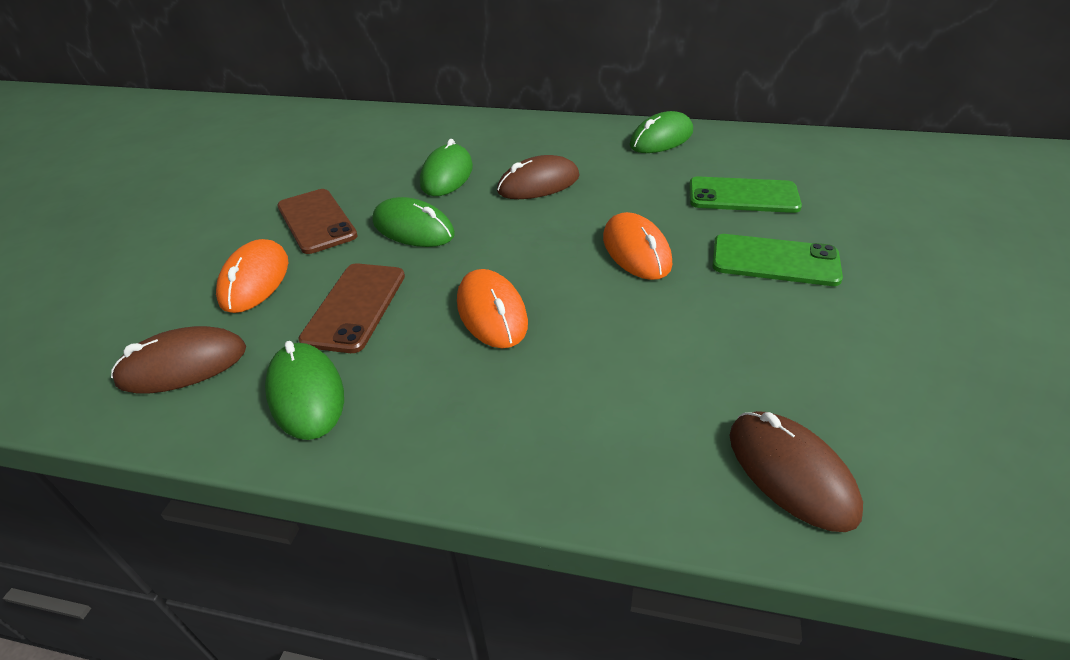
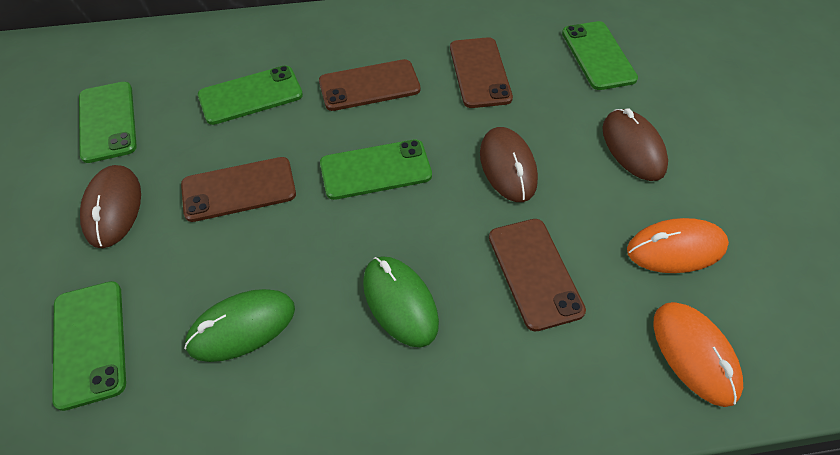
brown phone: 2 -> 4
green mouse: 4 -> 2
green phone: 2 -> 5
orange mouse: 3 -> 2

